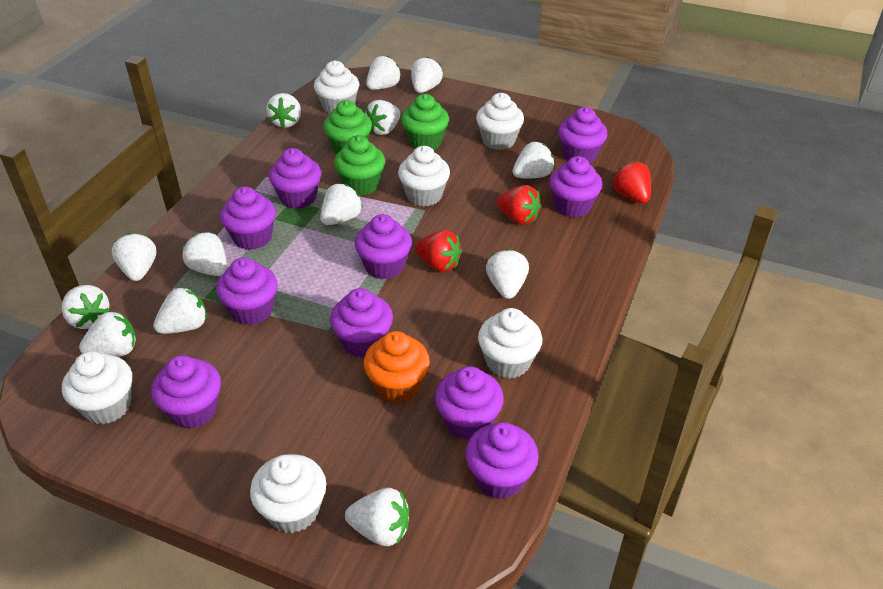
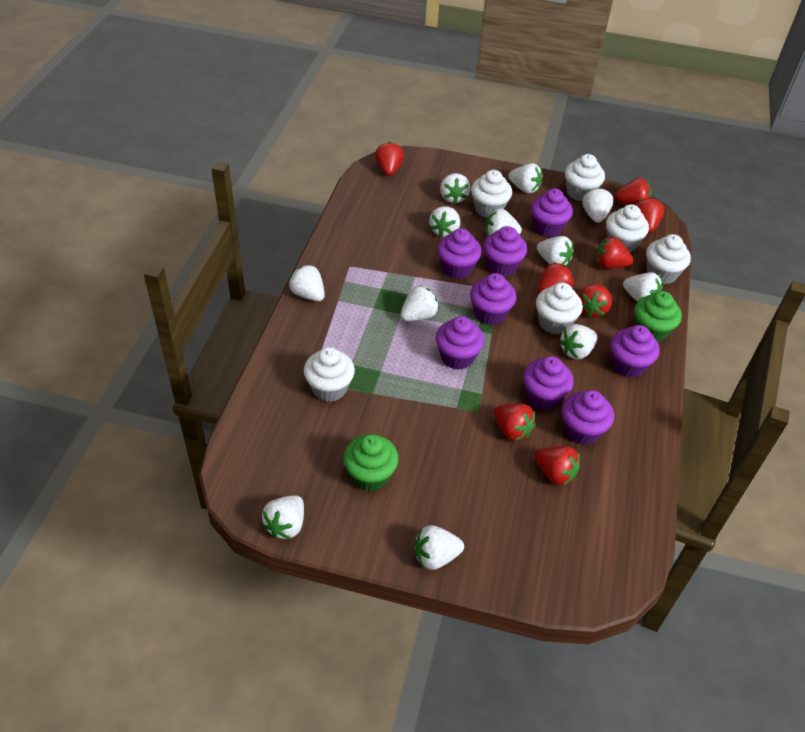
green cupcake: 3 -> 2
orange cupcake: 1 -> 0
purple cupcake: 10 -> 8
red strawberry: 3 -> 8
white strawberry: 13 -> 12

